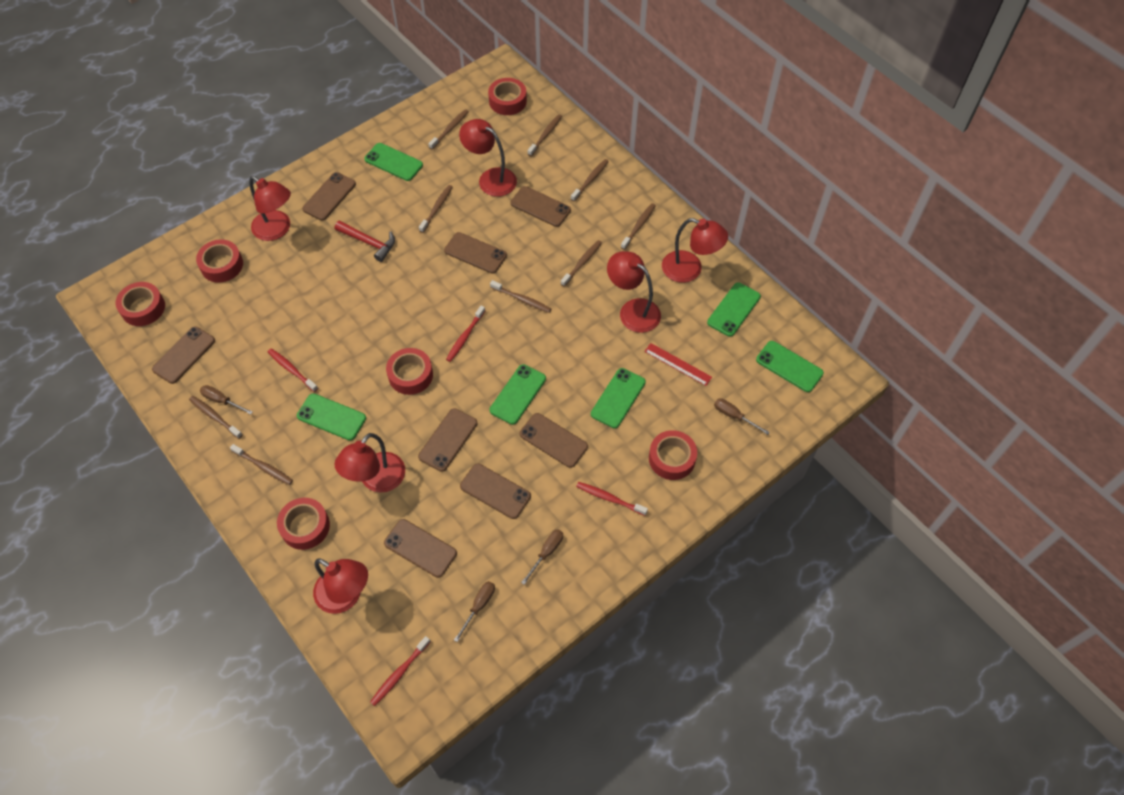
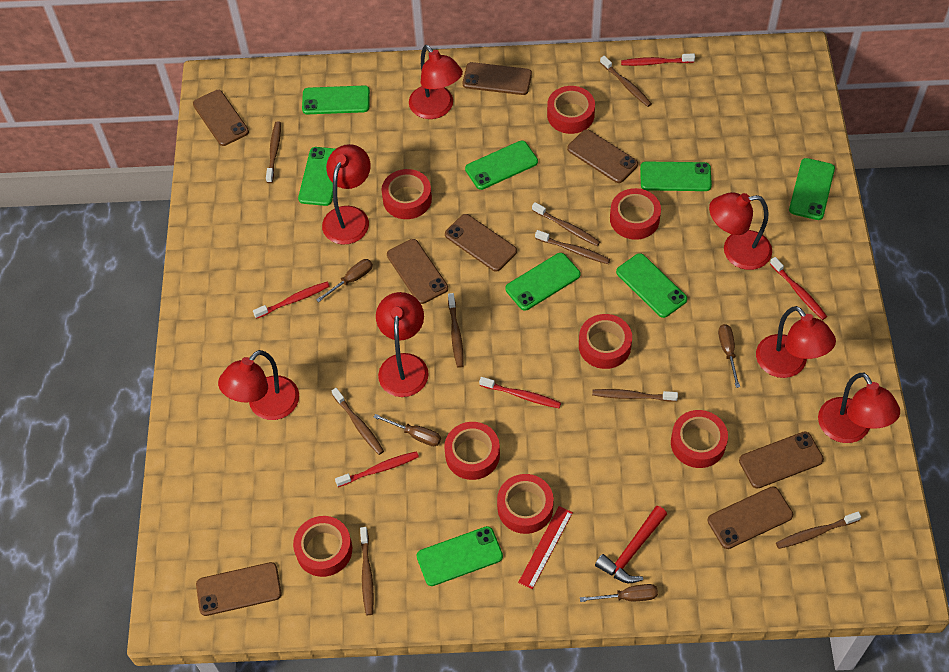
green phone: 6 -> 8
red lamp: 6 -> 7
red tape: 6 -> 8
red toothbrush: 4 -> 5

